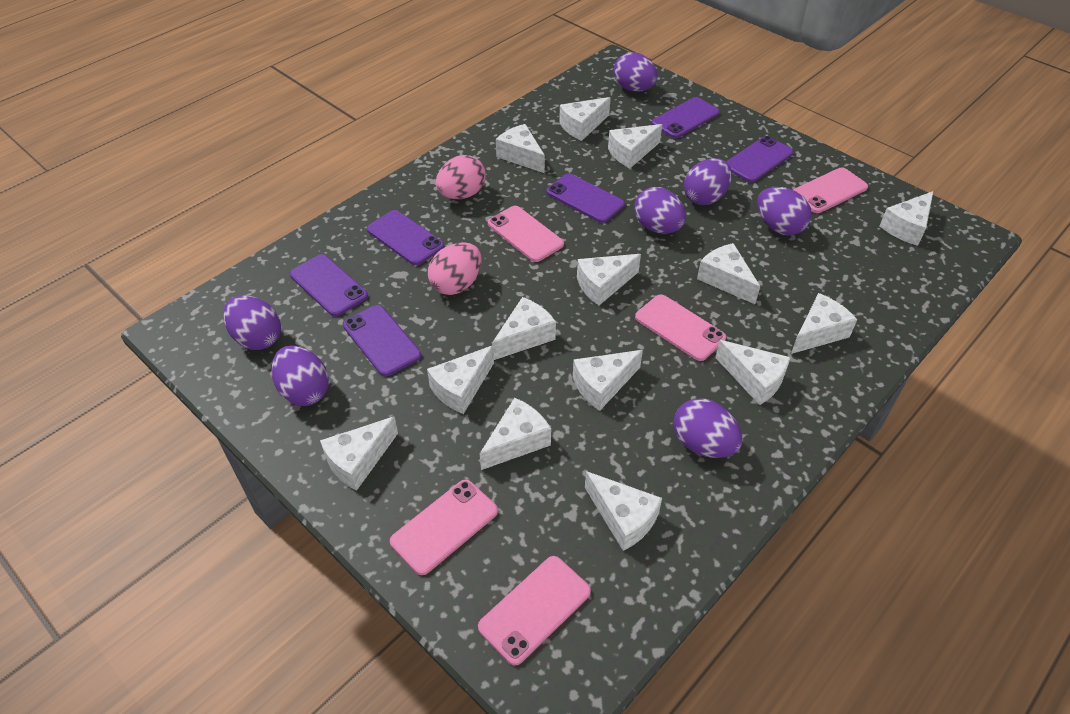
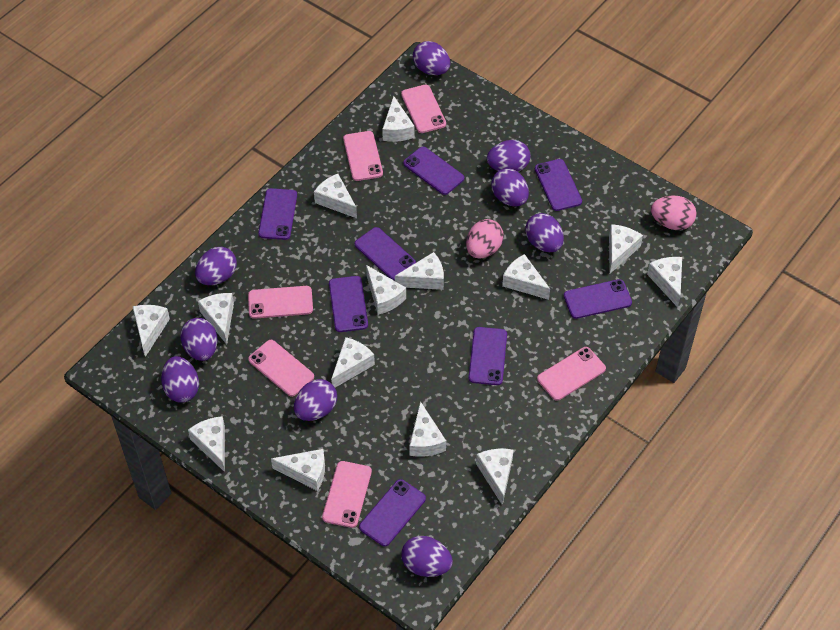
pink phone: 5 -> 6
purple egg: 7 -> 9
purple phone: 6 -> 8

